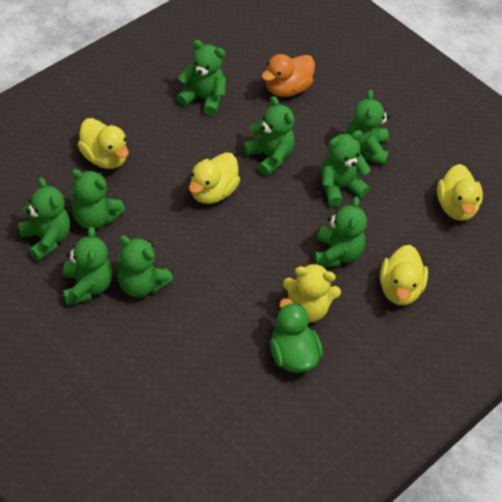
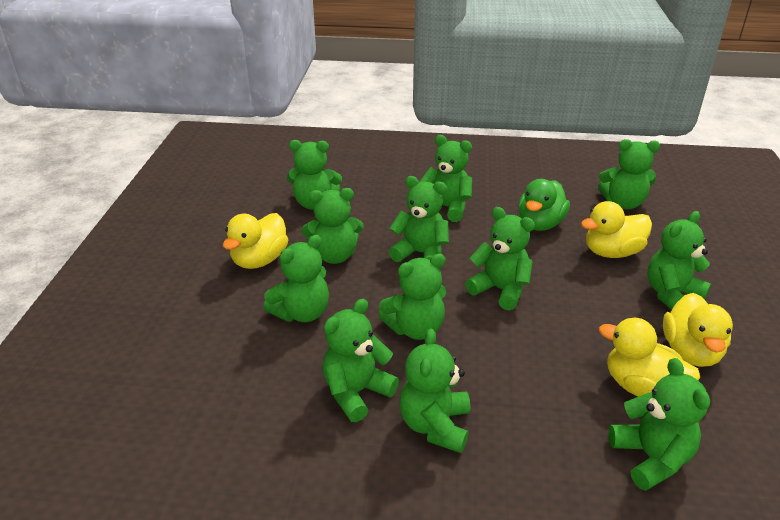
green teddy bear: 9 -> 12
orange duck: 1 -> 0
yellow teddy bear: 1 -> 0

